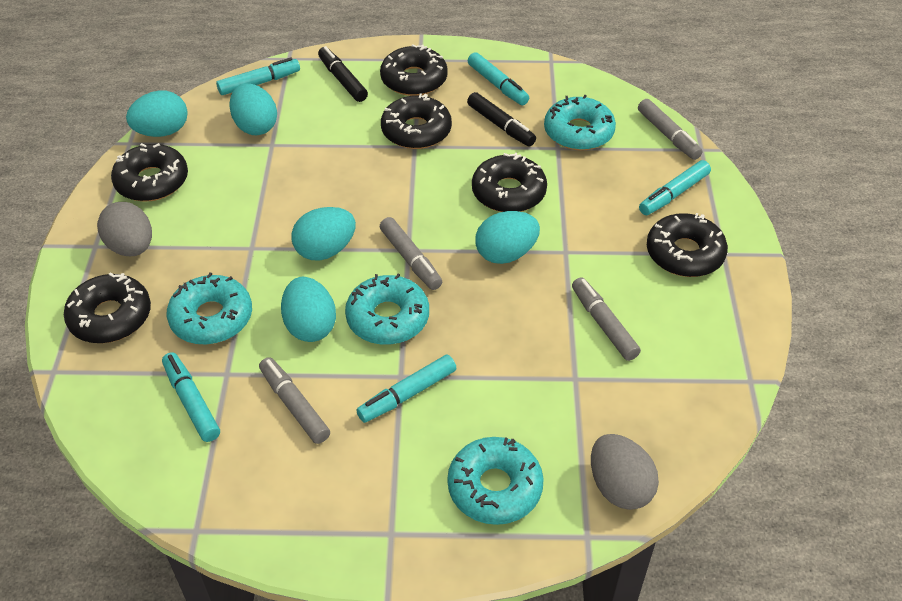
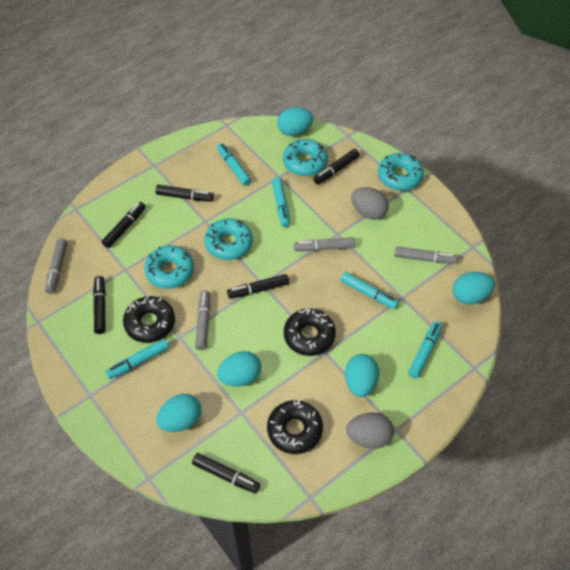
black donut: 6 -> 3
black marker: 2 -> 6

